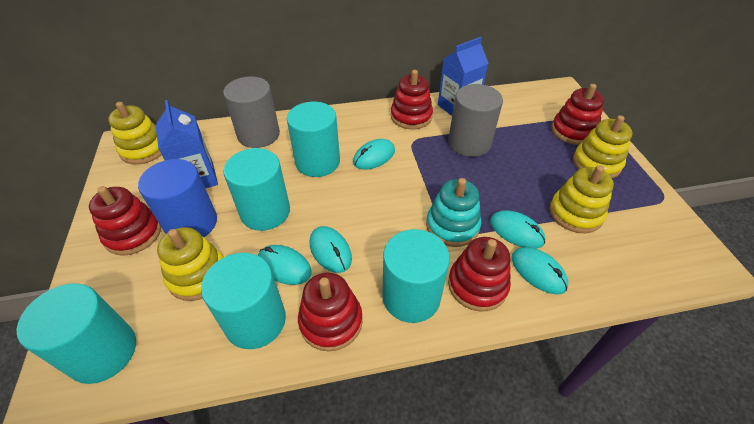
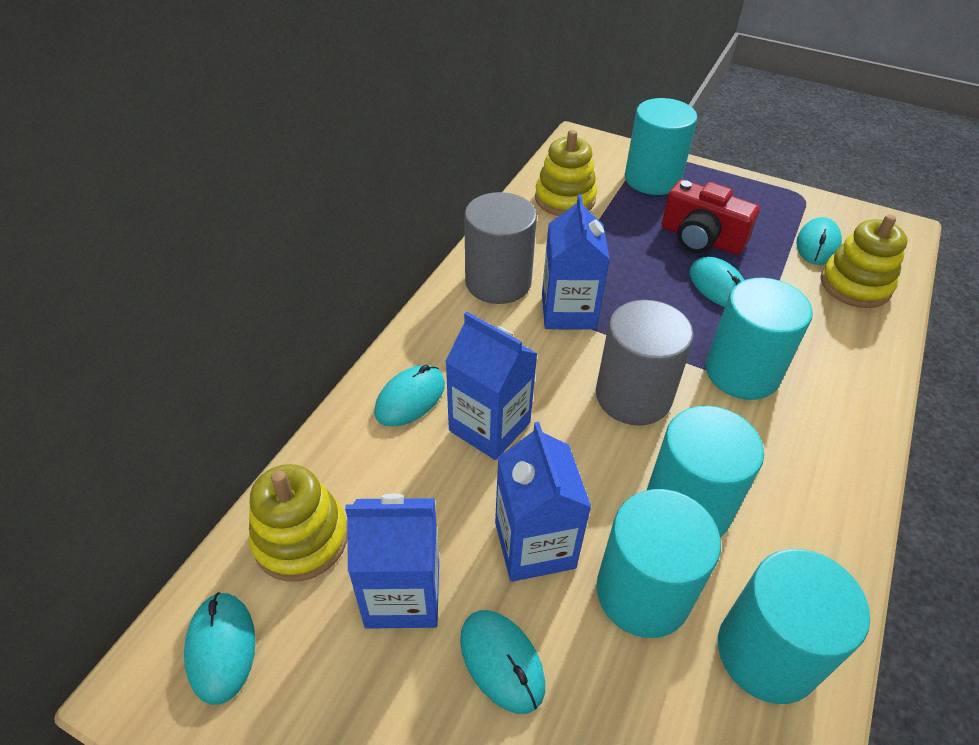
blue carton: 2 -> 4
blue cylinder: 1 -> 0
red camera: 0 -> 1
red stacking toy: 5 -> 0
turquoise stacking toy: 1 -> 0
yellow stacking toy: 4 -> 3

